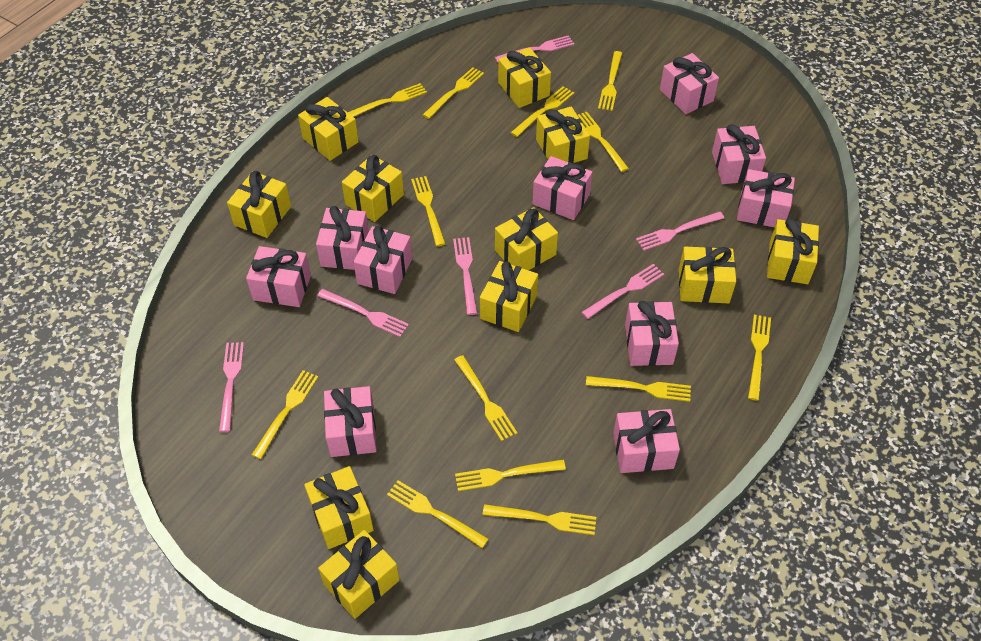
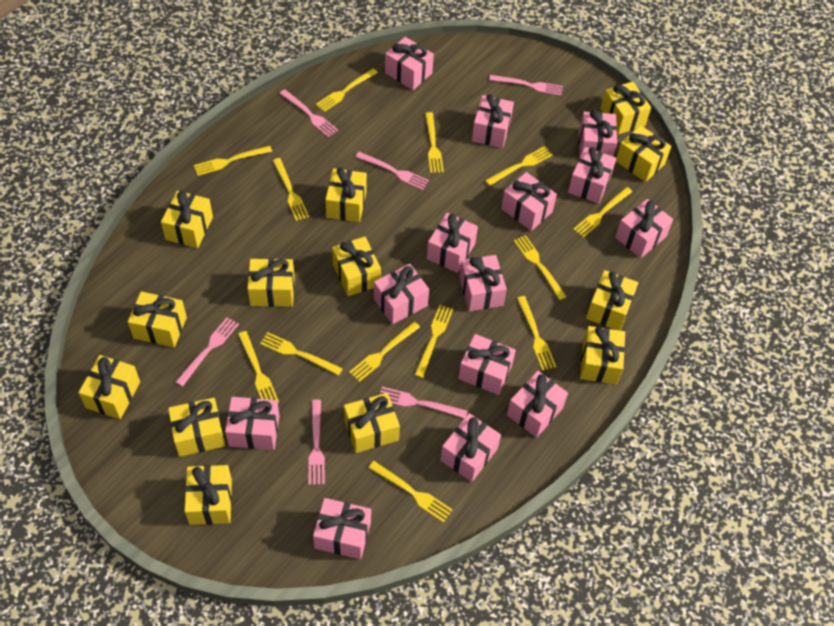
pink gift: 10 -> 14
yellow gift: 11 -> 13

